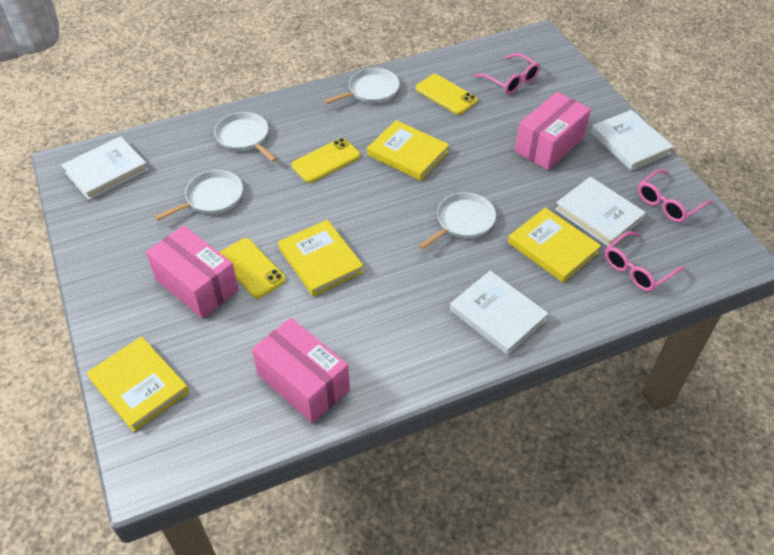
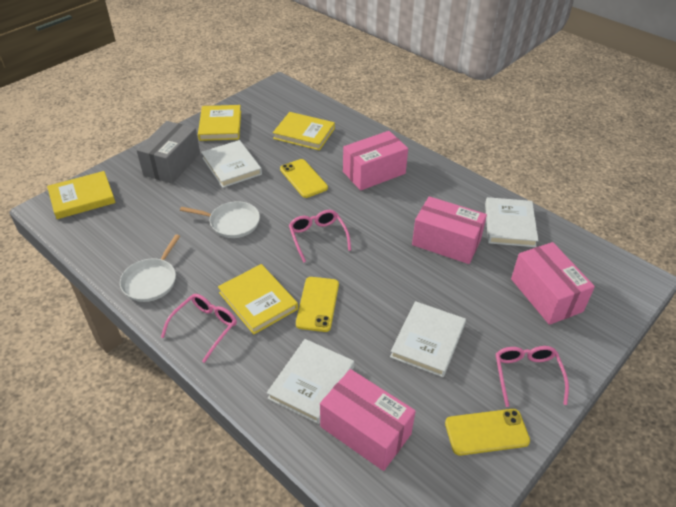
grey box: 0 -> 1
pink box: 3 -> 4
white pan: 4 -> 2

